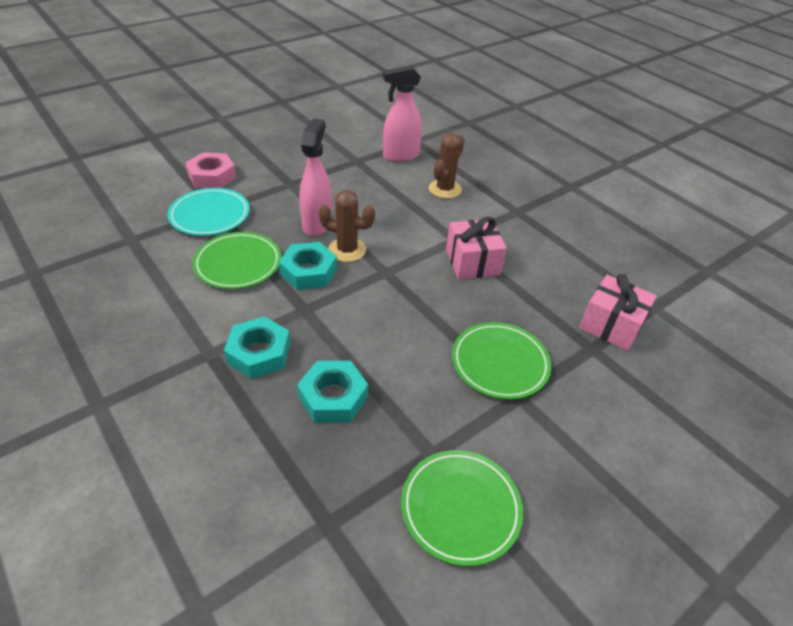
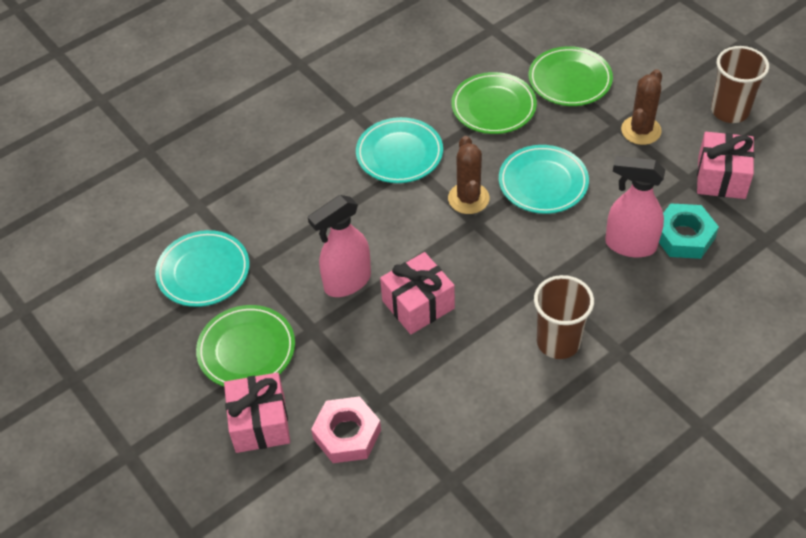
brown cup: 0 -> 2
pink gift: 2 -> 3
turquoise nut: 3 -> 1
turquoise plate: 1 -> 3

